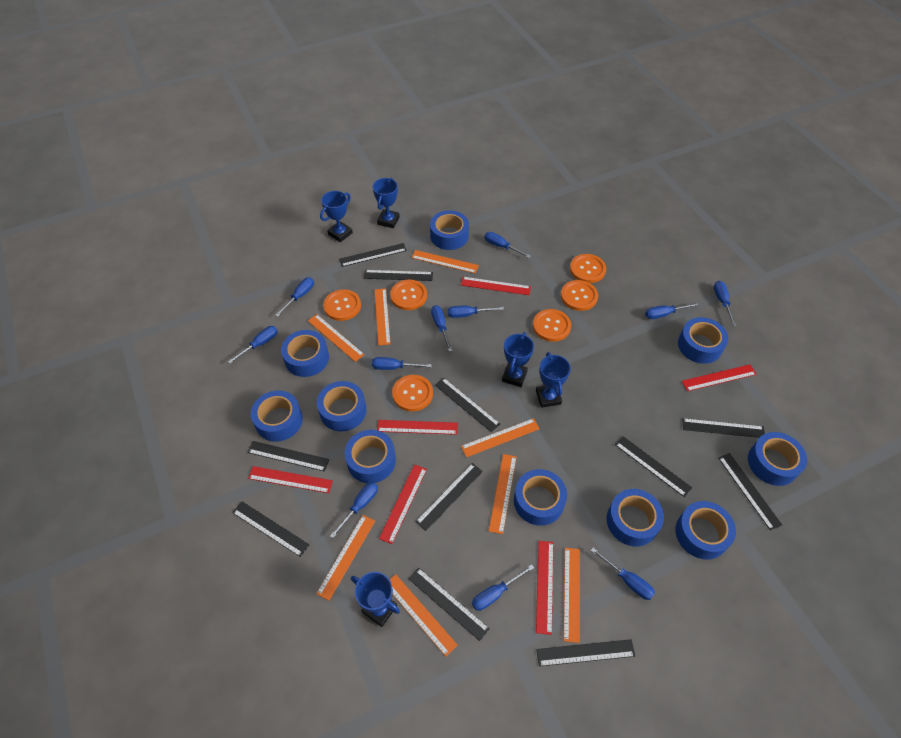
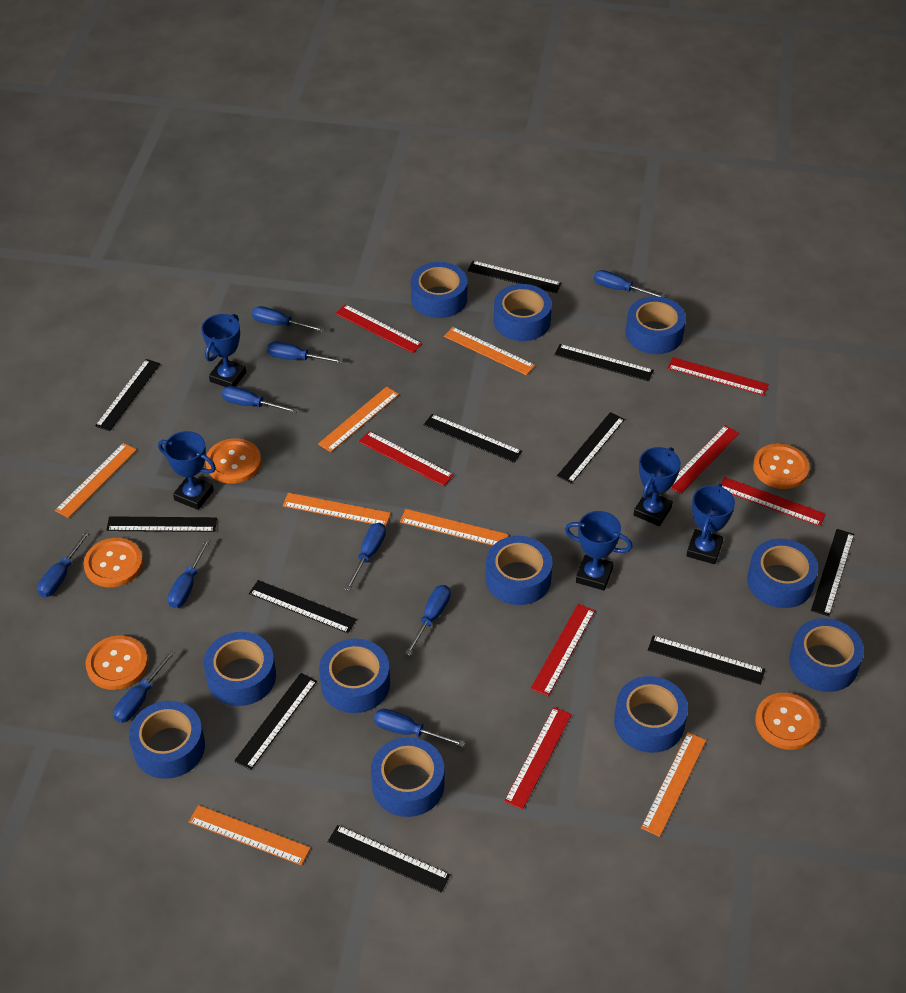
blue screwdriver: 11 -> 10
blue tape: 10 -> 11
orange button: 6 -> 5
orange ruler: 8 -> 7
red ruler: 6 -> 7

